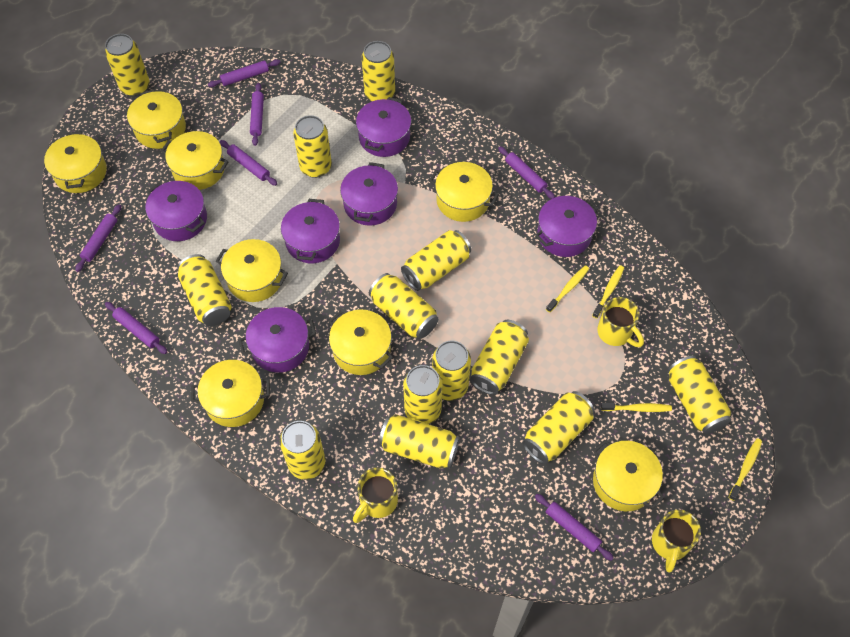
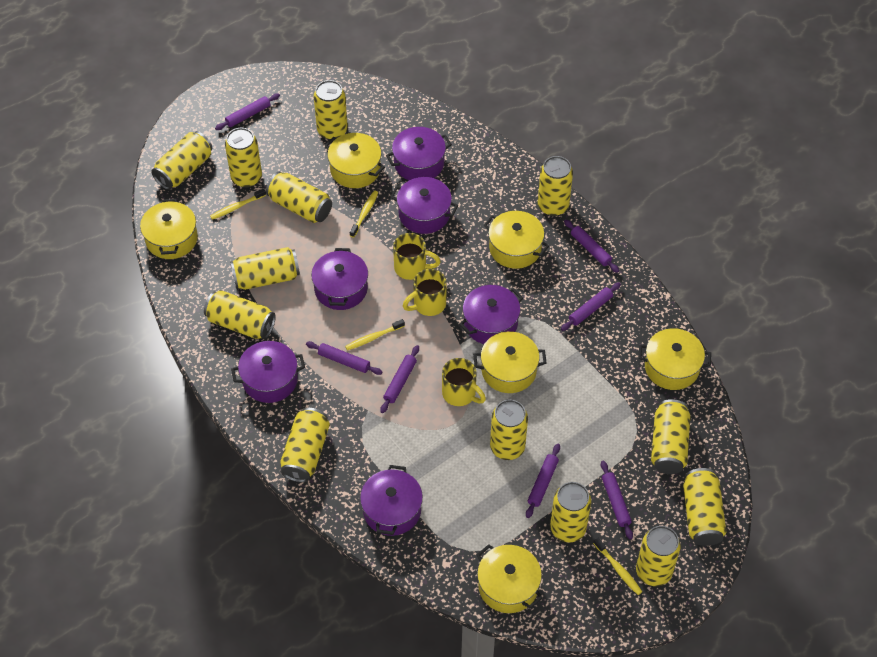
yellow pot: 8 -> 6

